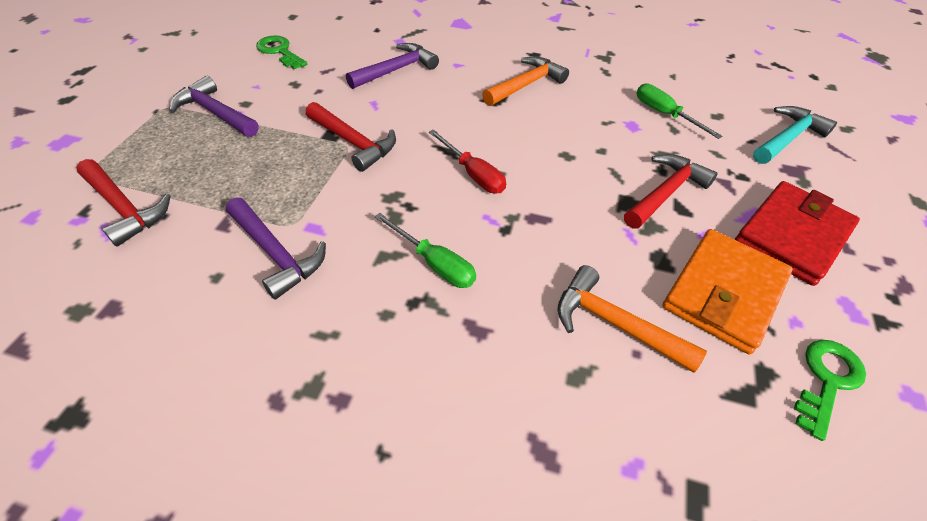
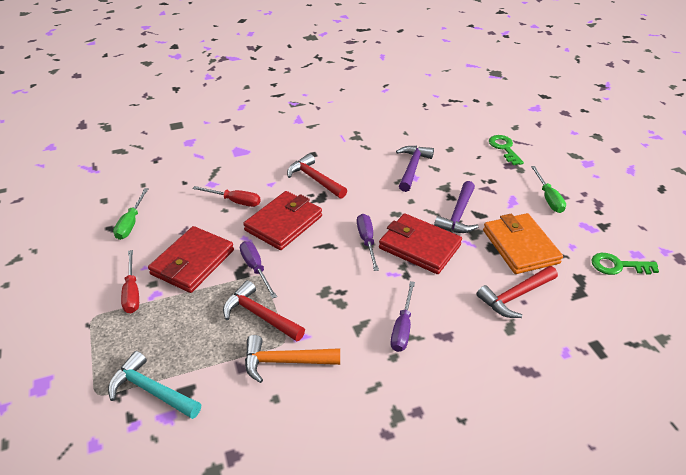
orange hammer: 2 -> 1
purple hammer: 3 -> 2
purple screwdriver: 0 -> 3
red screwdriver: 1 -> 2
red wallet: 1 -> 3

